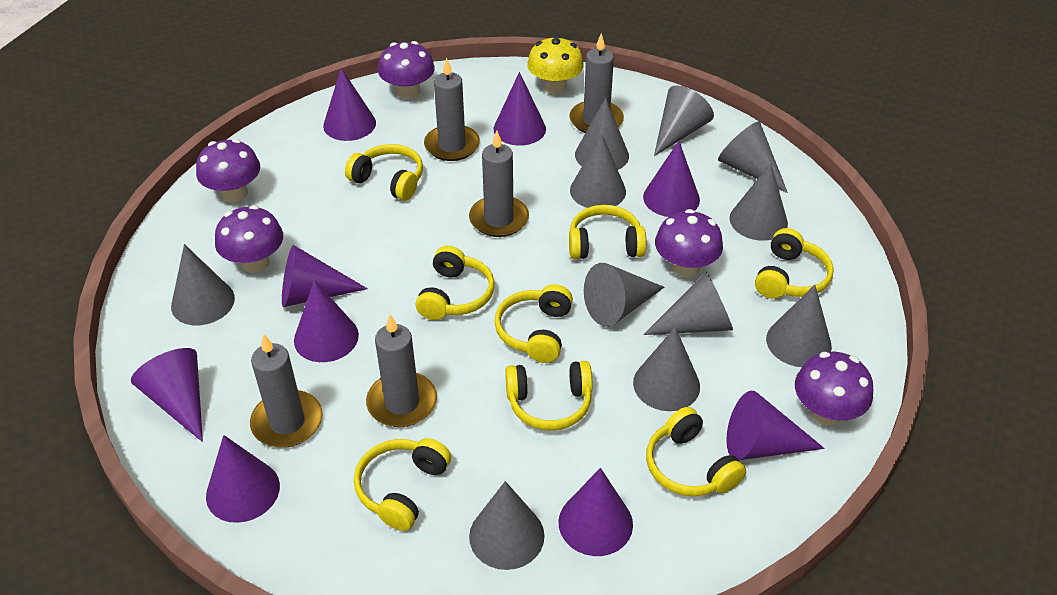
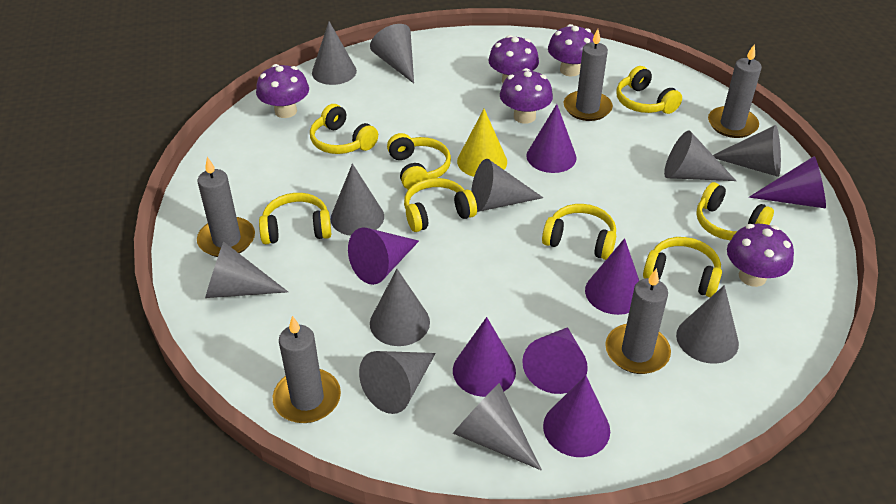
purple cone: 9 -> 7
yellow cone: 0 -> 1
yellow mushroom: 1 -> 0

